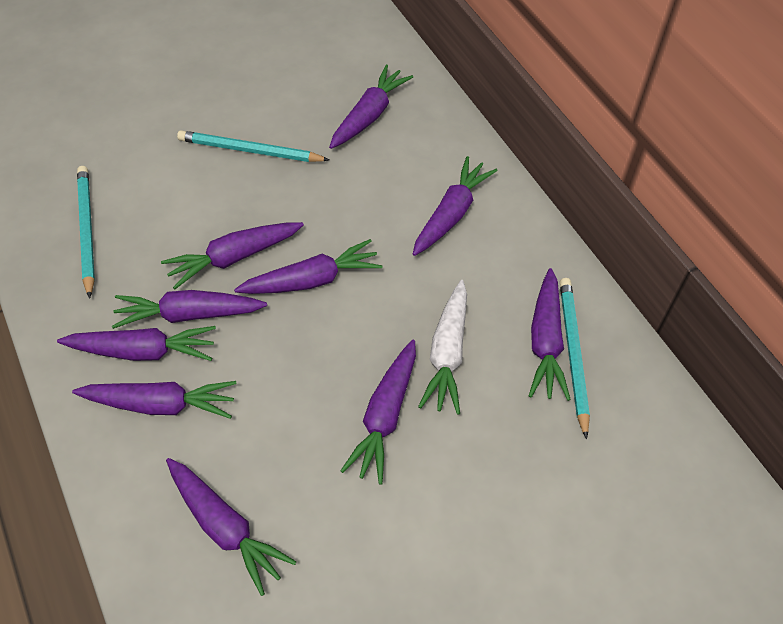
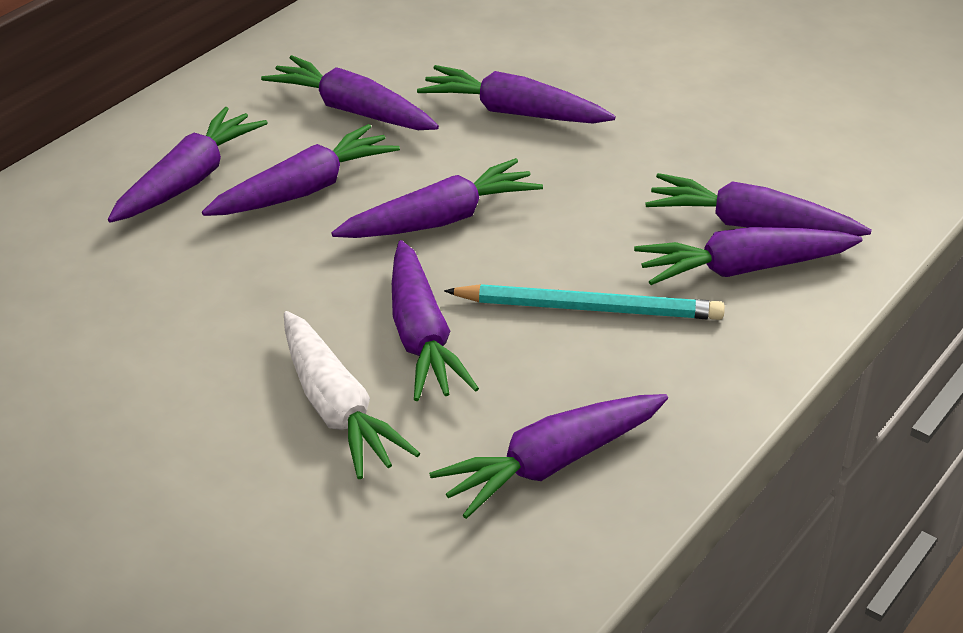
purple carrot: 10 -> 9
turquoise pencil: 3 -> 1

